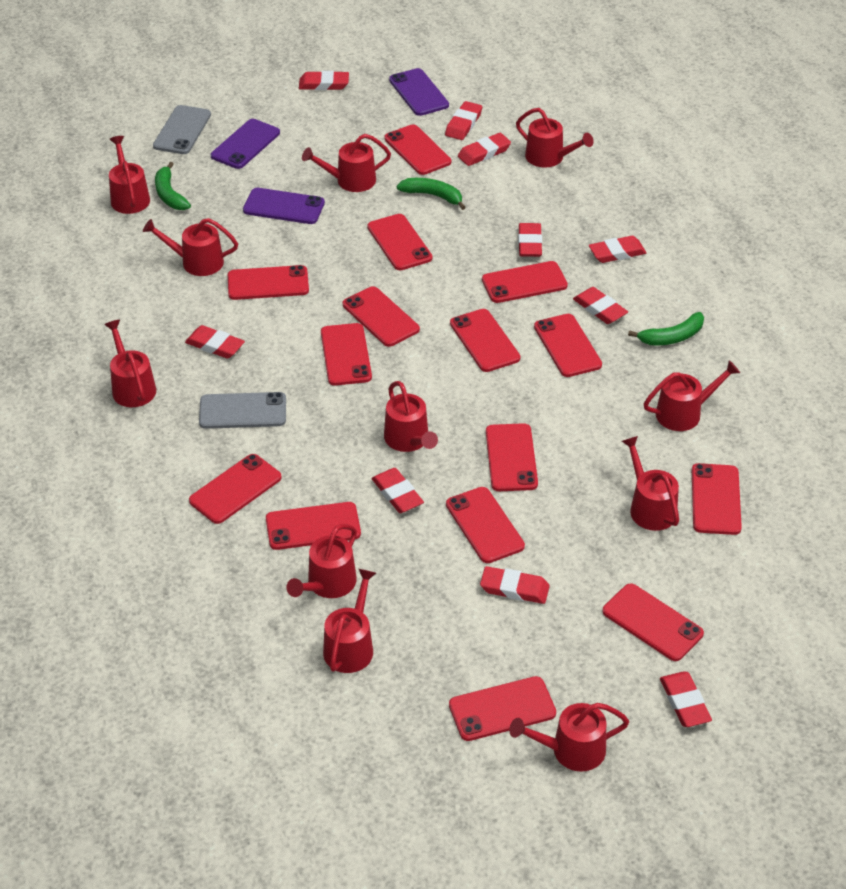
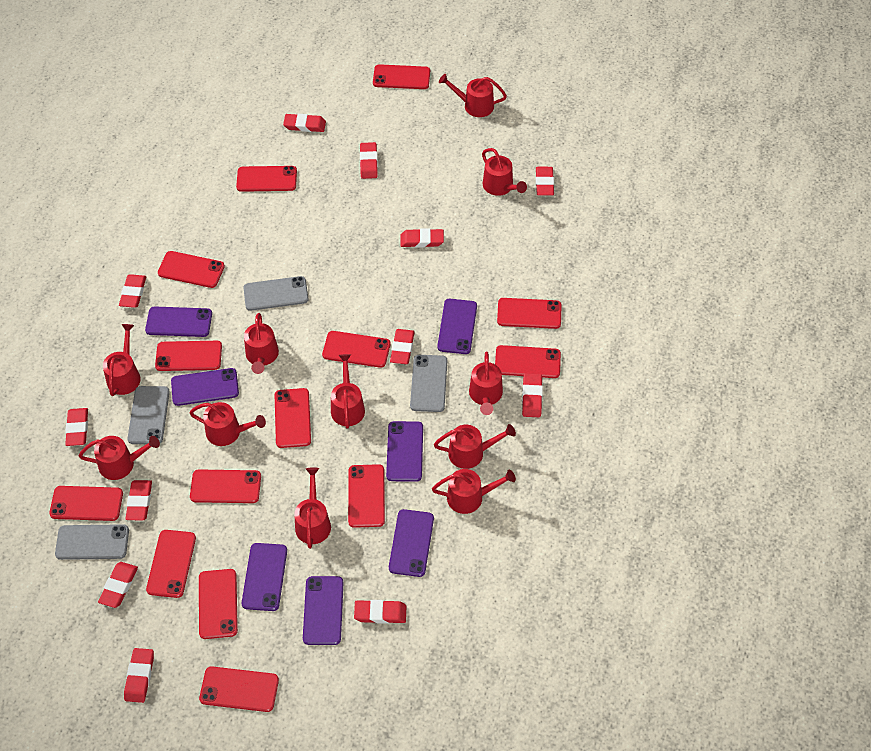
green banana: 3 -> 0
grey phone: 2 -> 4
purple phone: 3 -> 7
red eraser: 10 -> 12
red phone: 15 -> 14

